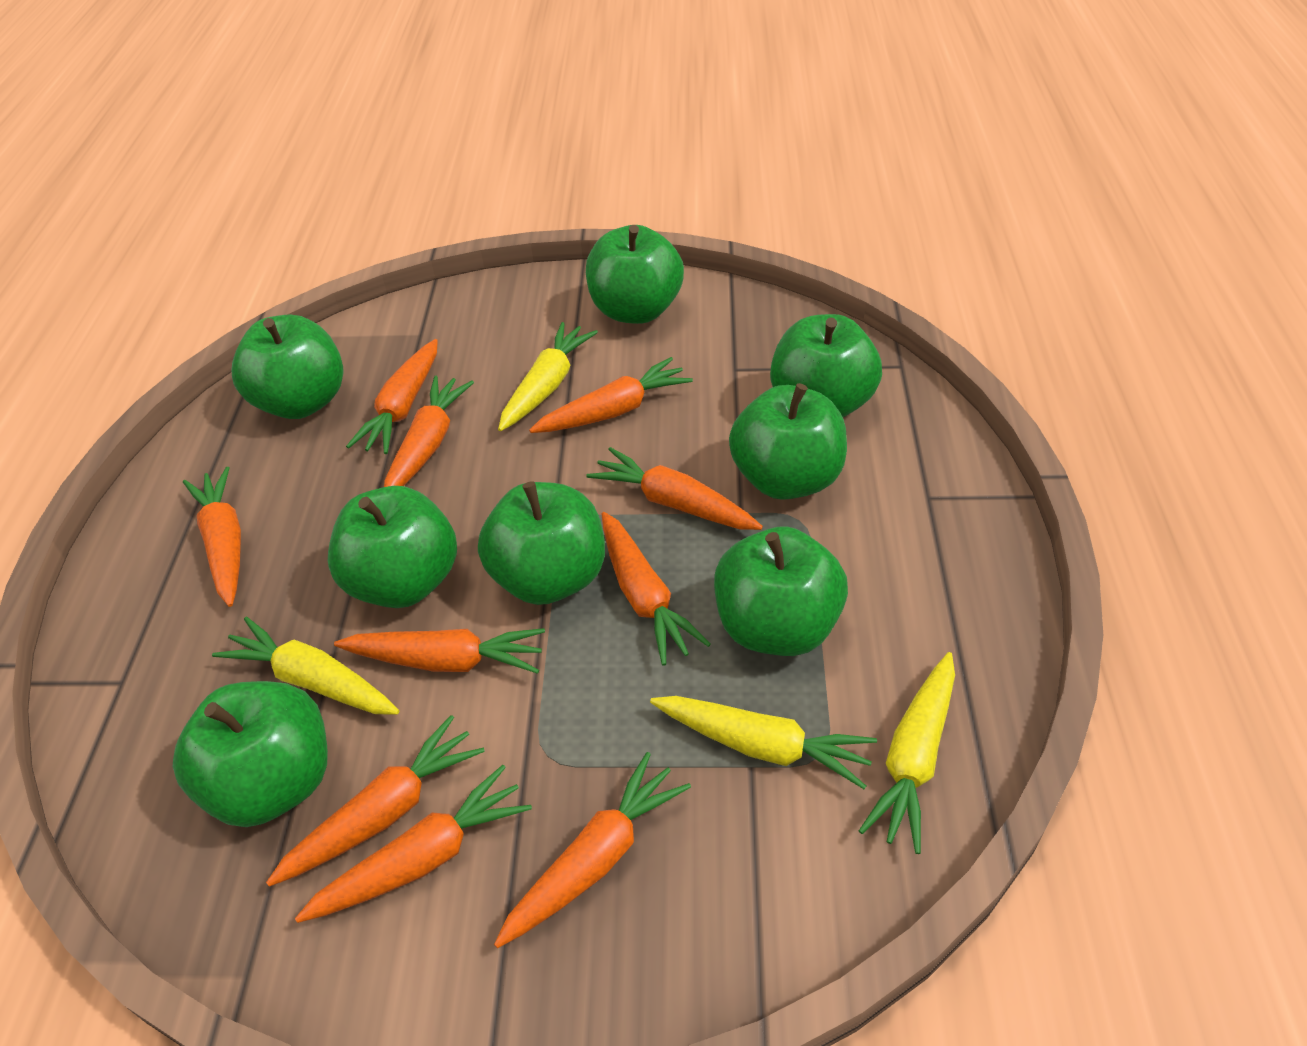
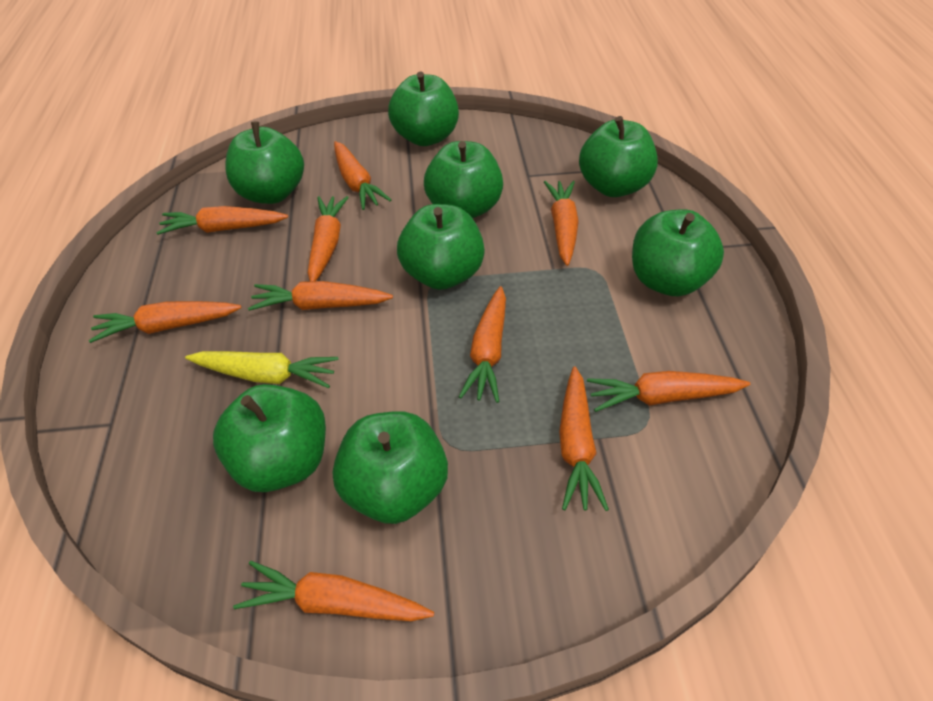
yellow carrot: 4 -> 1

